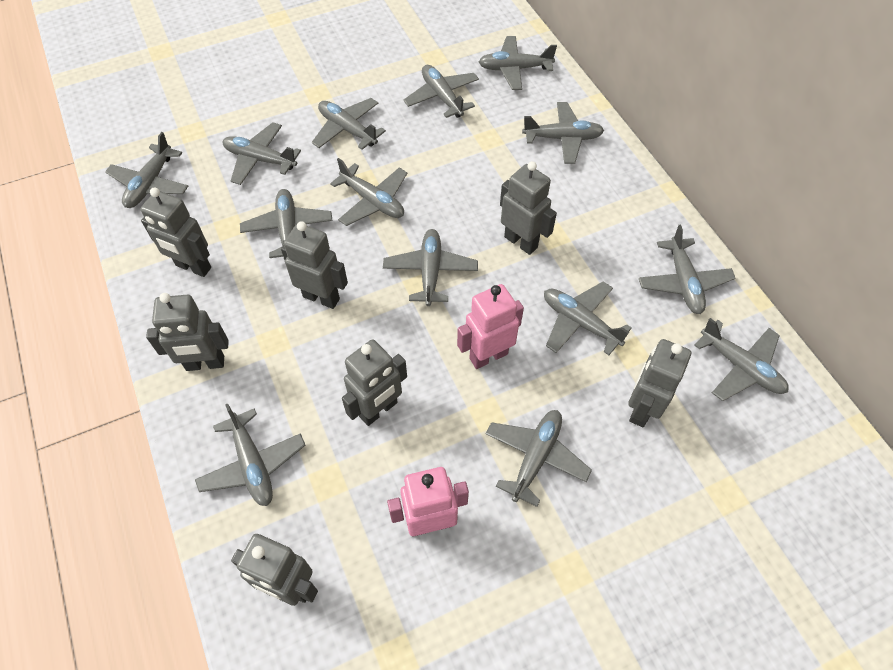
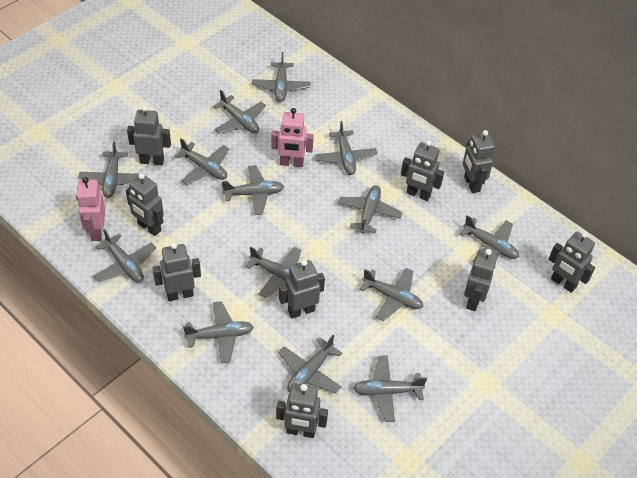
grey robot: 7 -> 9

